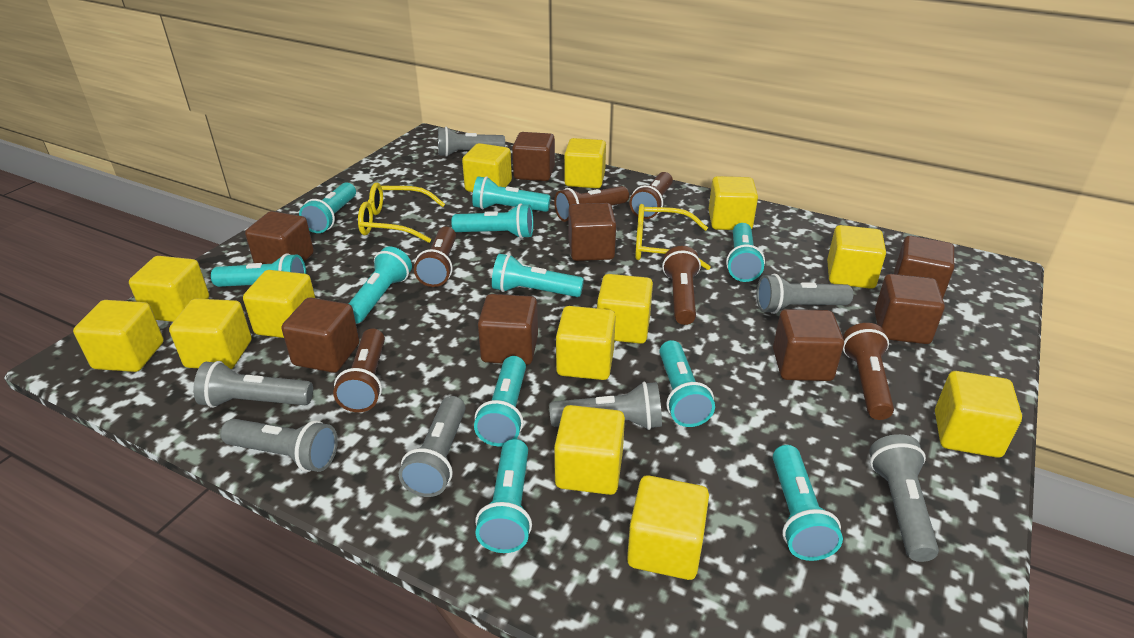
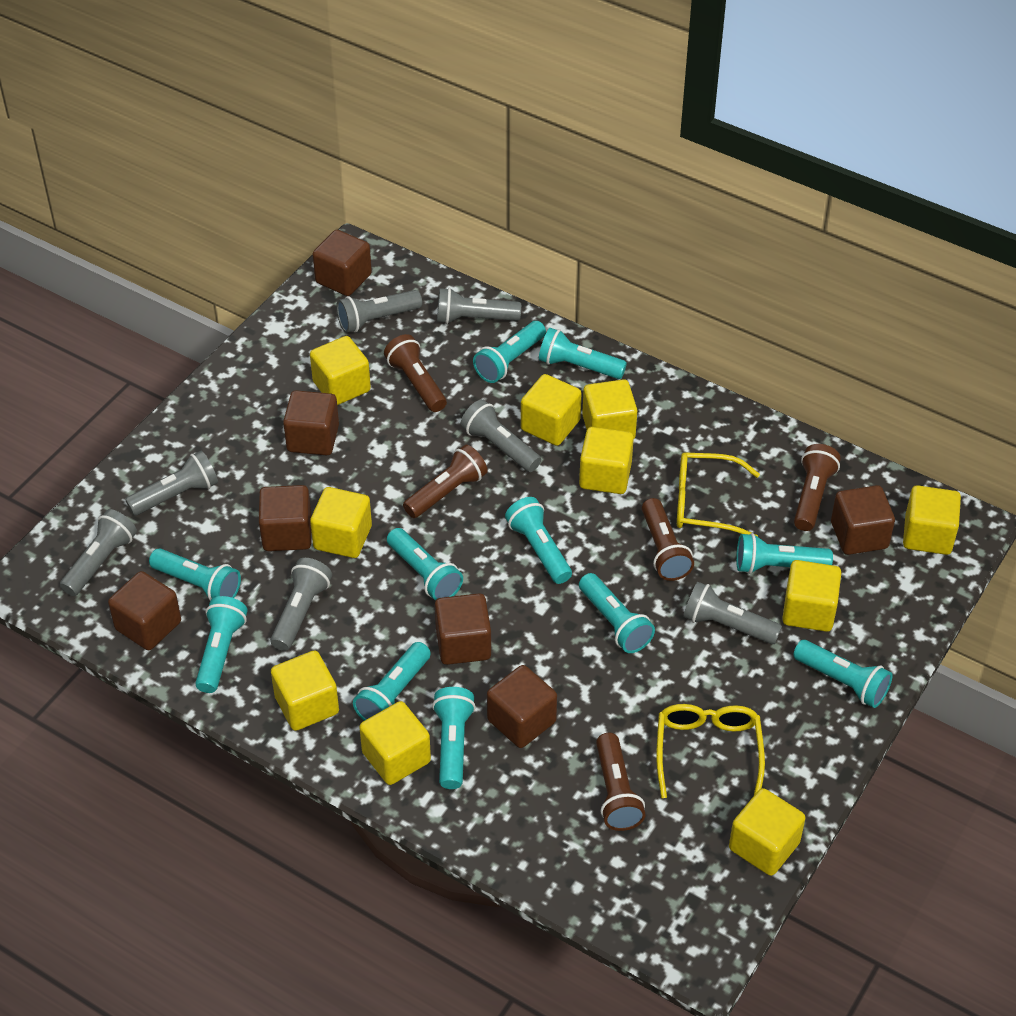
brown cube: 8 -> 7
brown flashlight: 6 -> 5
yellow cube: 13 -> 10

